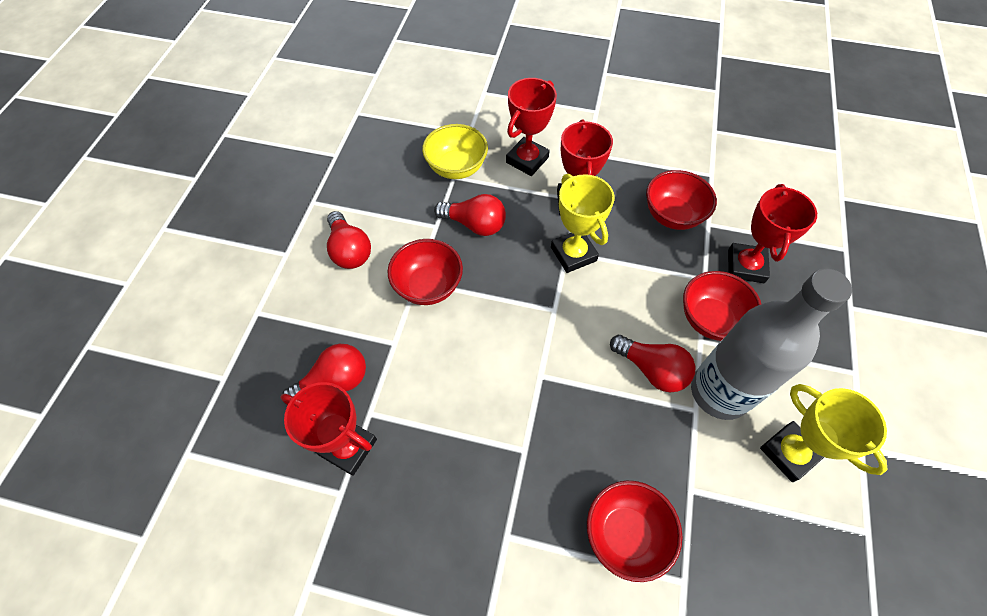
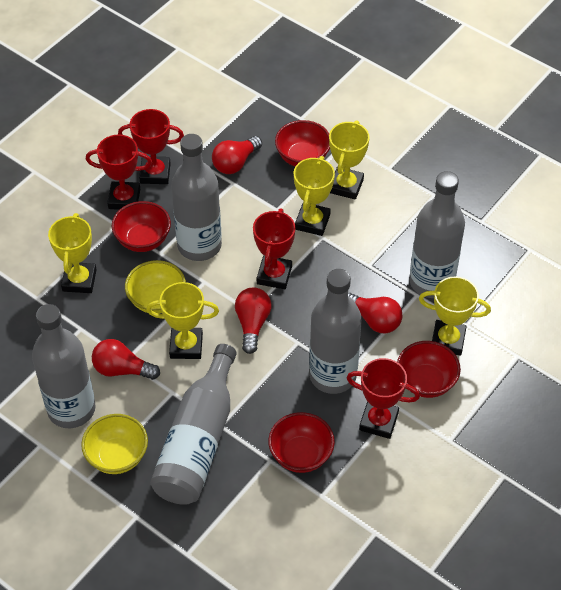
grey bottle: 1 -> 5
yellow bowl: 1 -> 2
yellow trophy: 2 -> 5

